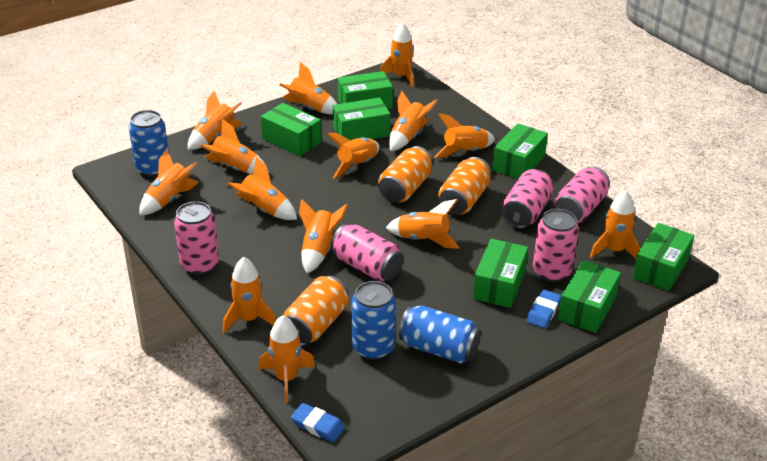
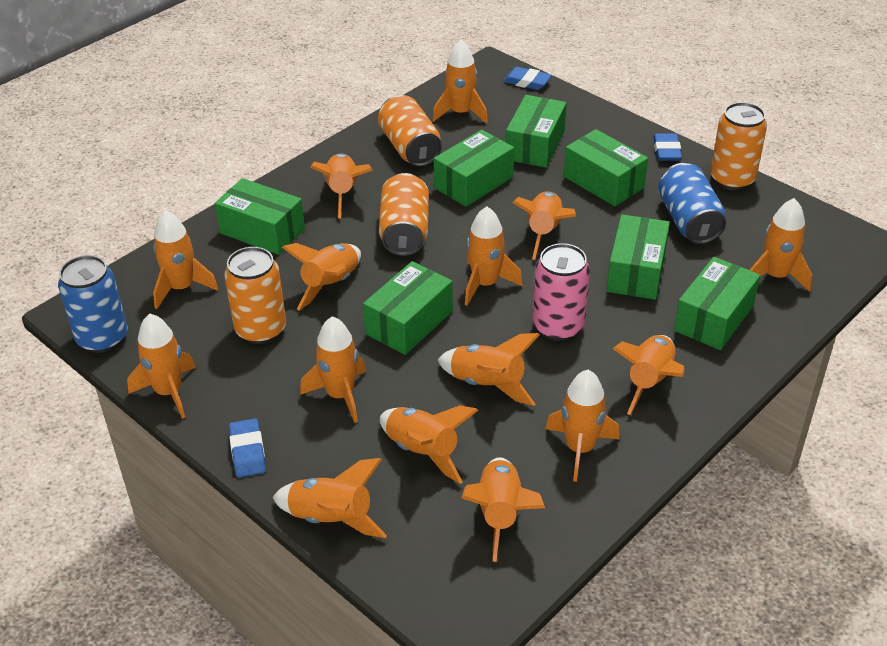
blue can: 3 -> 2
blue eraser: 2 -> 3
orange can: 3 -> 4
orange rocket: 14 -> 15
pink can: 5 -> 1

